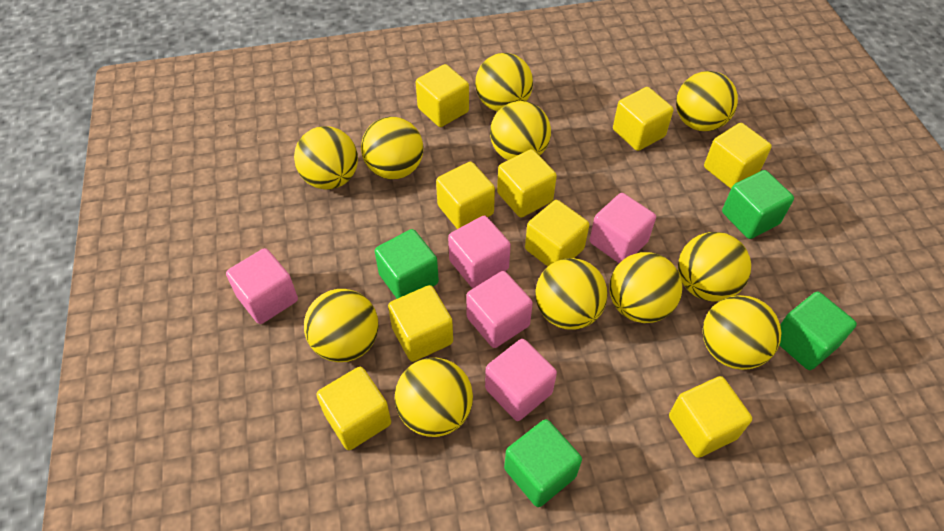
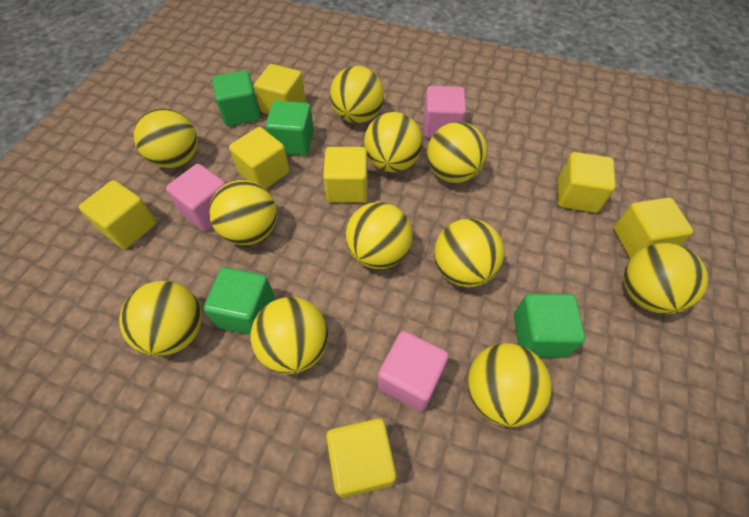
pink cube: 5 -> 3
yellow cube: 9 -> 7

